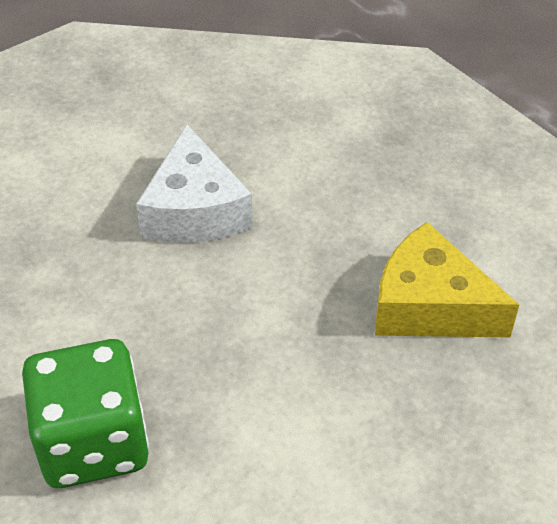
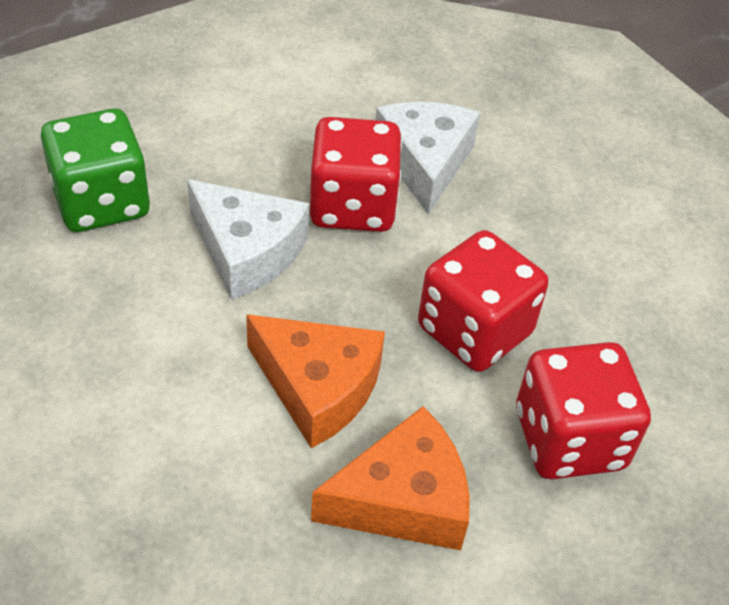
orange cheese: 0 -> 2
red dice: 0 -> 3
white cheese: 1 -> 2
yellow cheese: 1 -> 0

